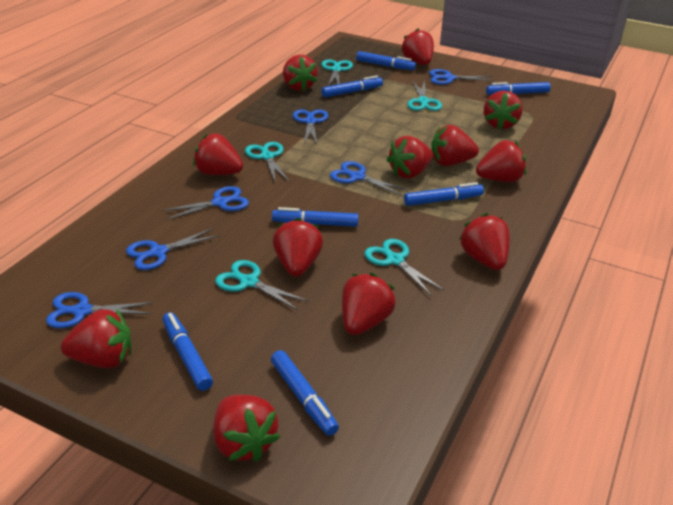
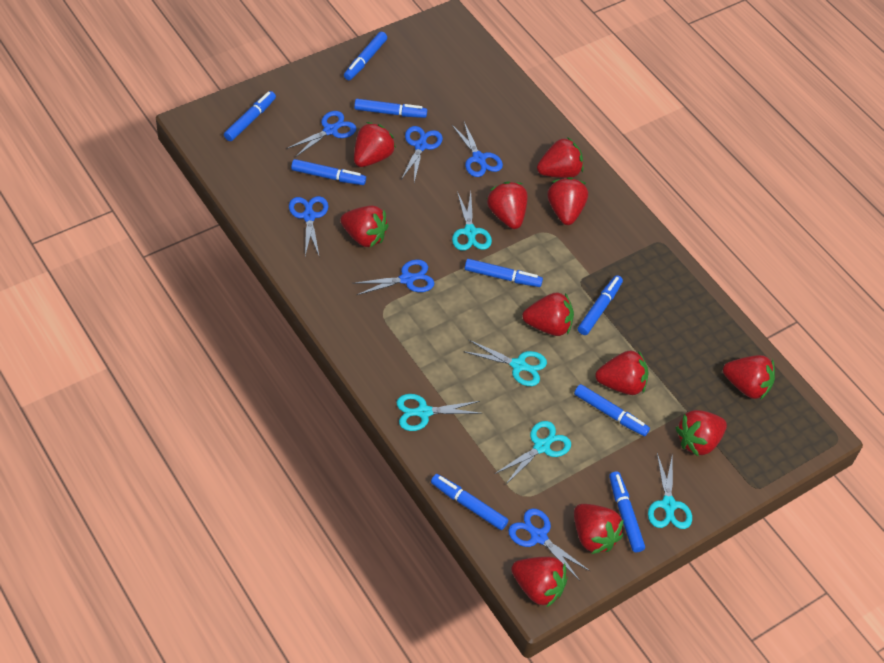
blue marker: 7 -> 9
red strawberry: 12 -> 11

